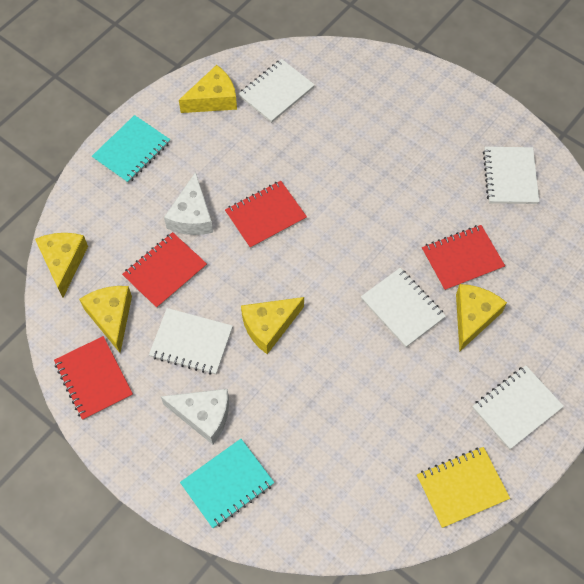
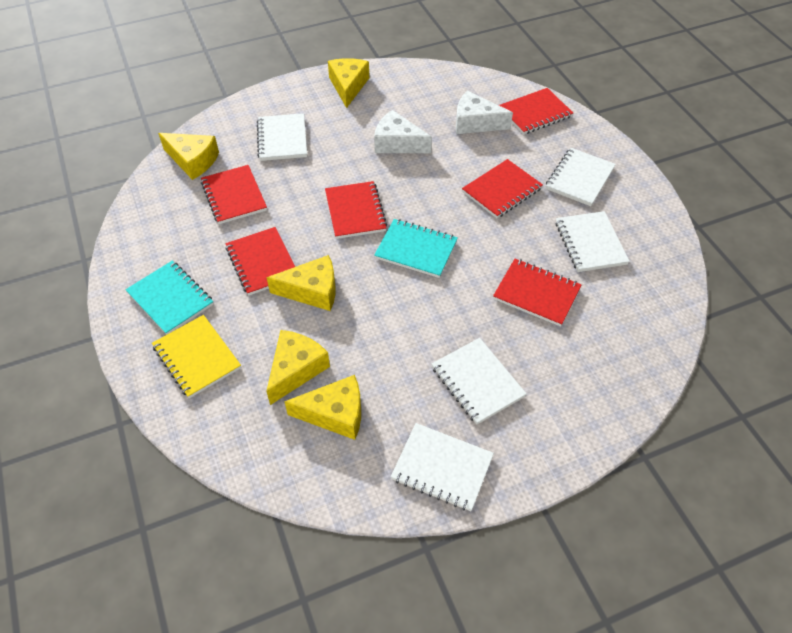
red notebook: 4 -> 6

